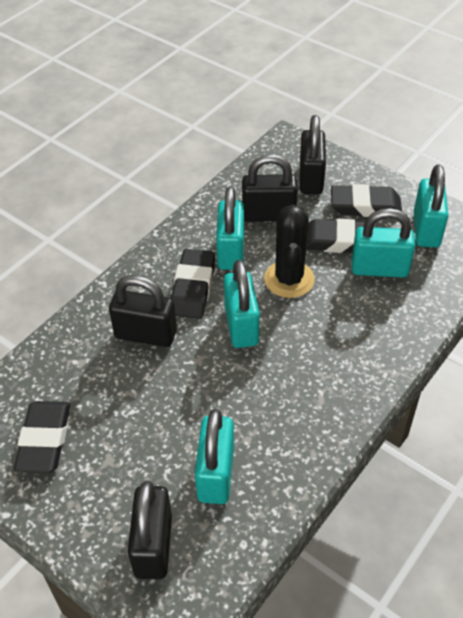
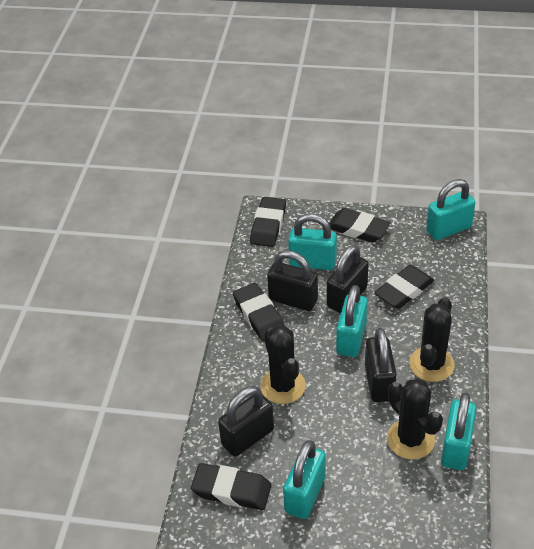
black cactus: 1 -> 3
black eraser: 4 -> 5

